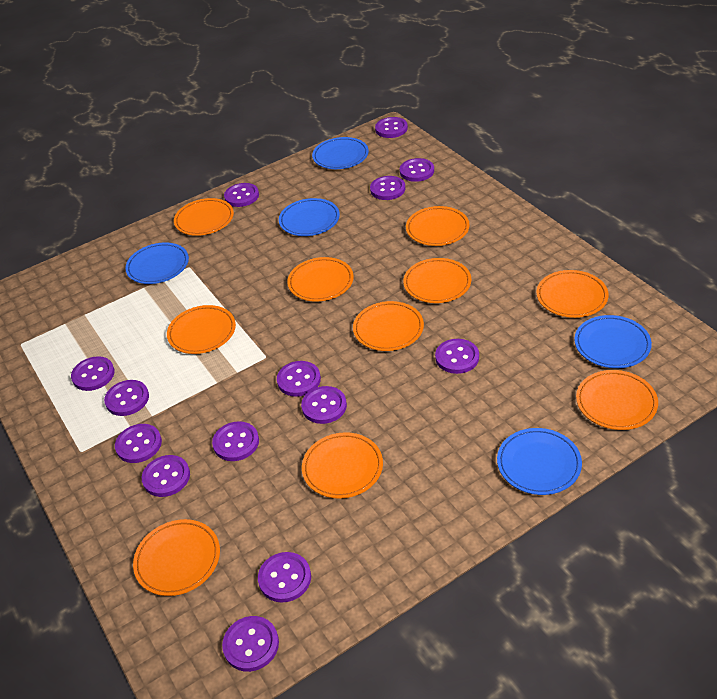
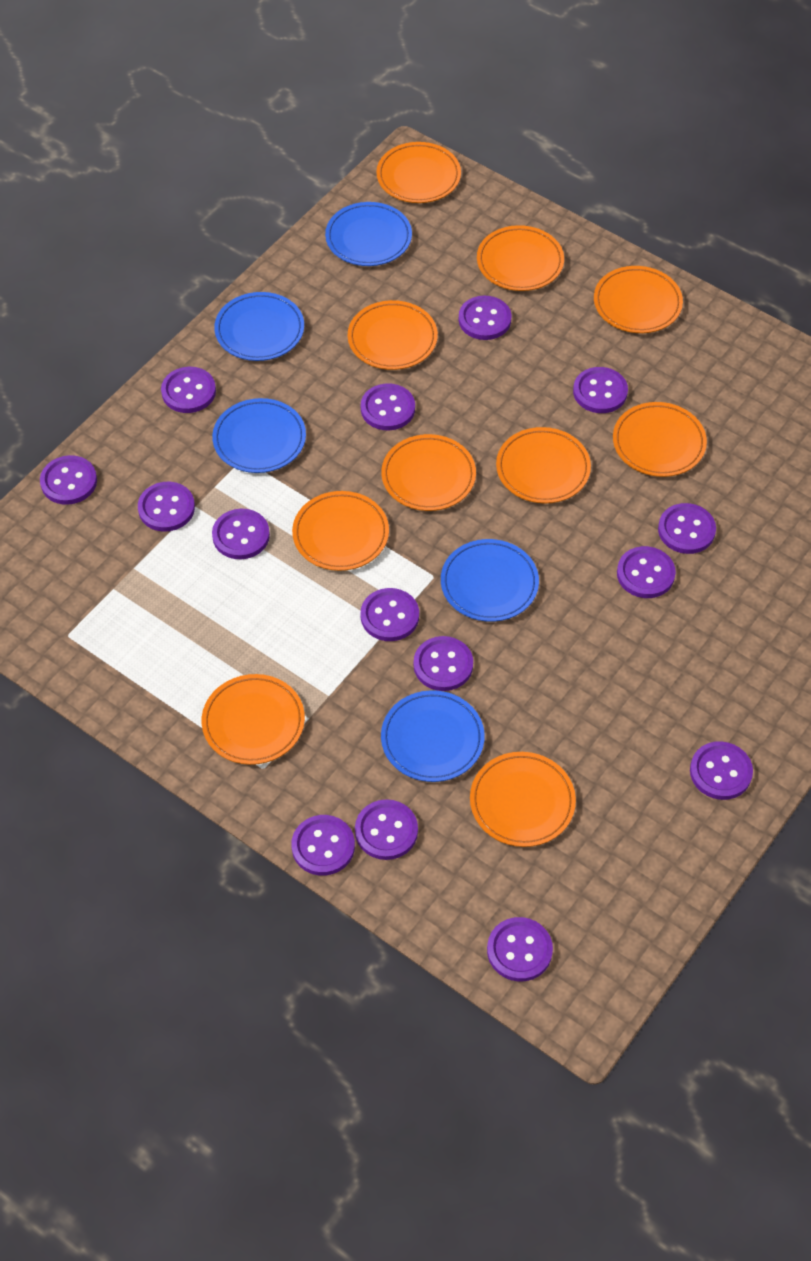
purple button: 14 -> 15

